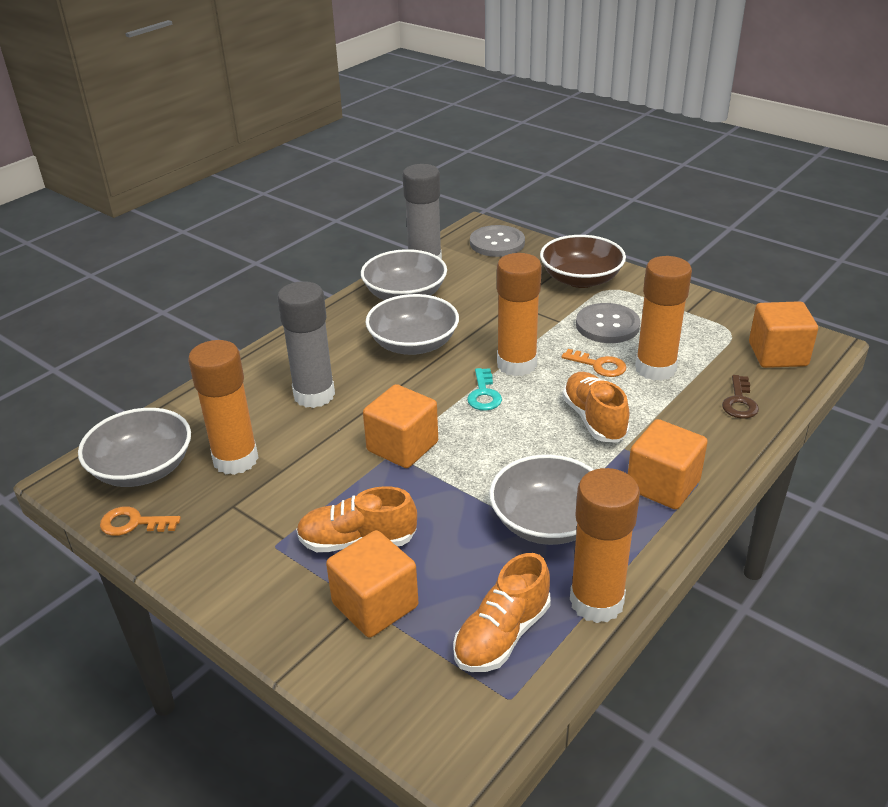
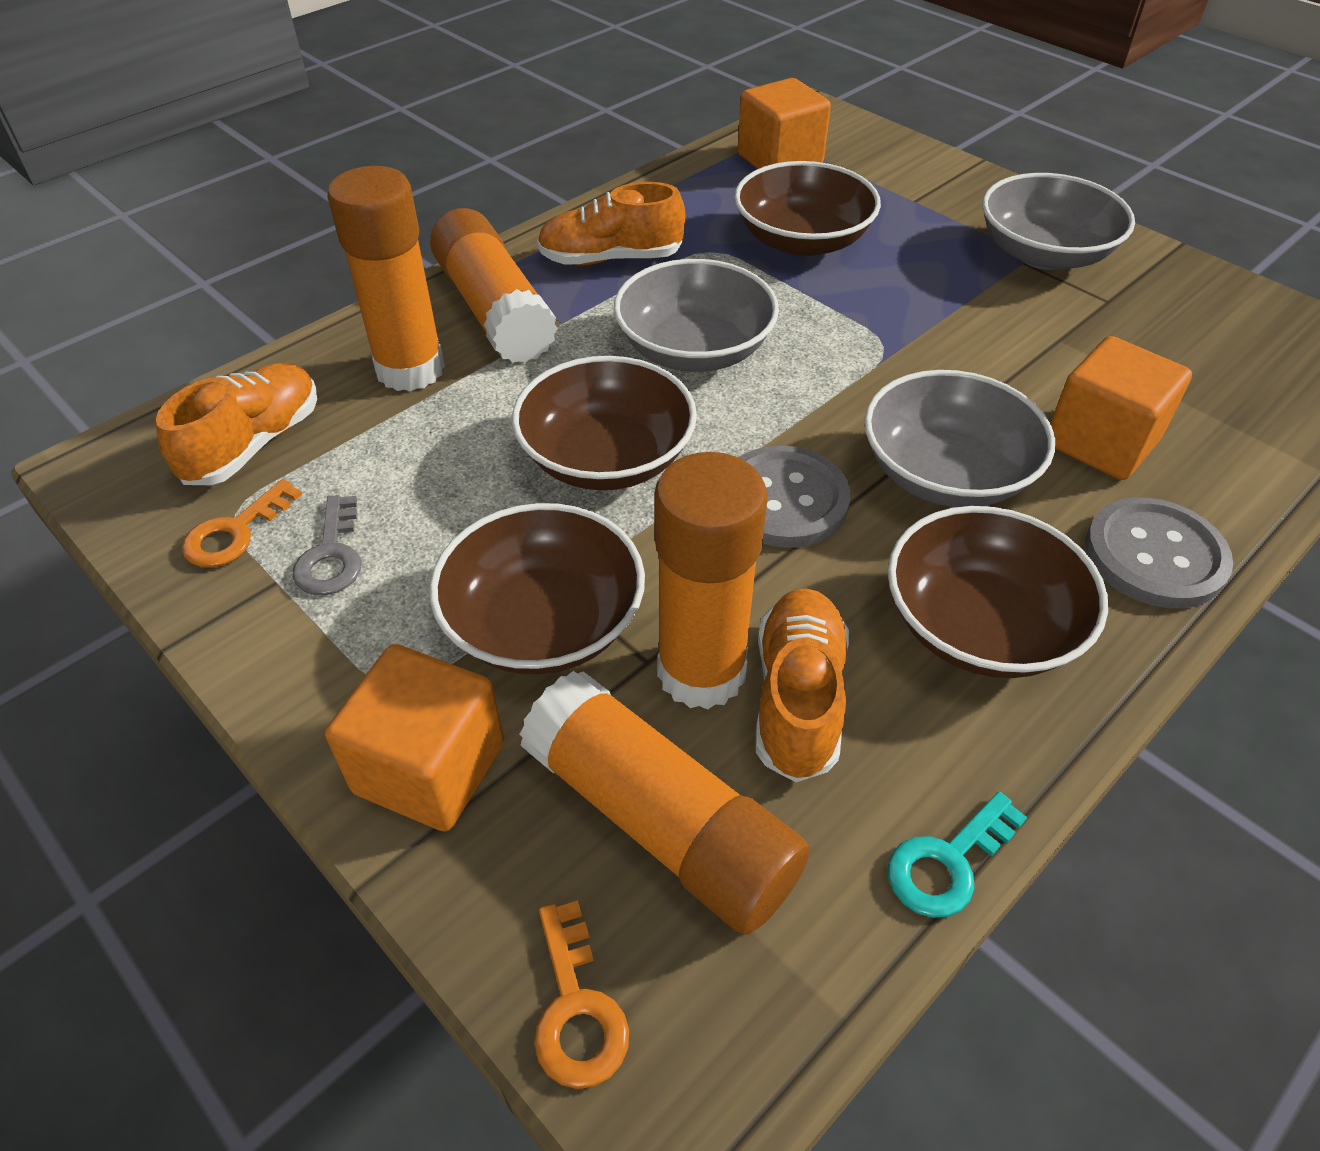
brown bowl: 1 -> 4
brown key: 1 -> 0
grey bowl: 4 -> 3
grey glue stick: 2 -> 0
grey key: 0 -> 1
orange cube: 4 -> 3

